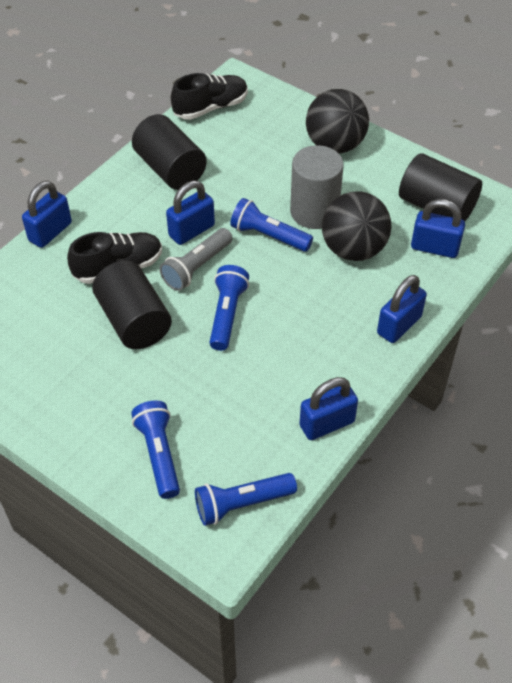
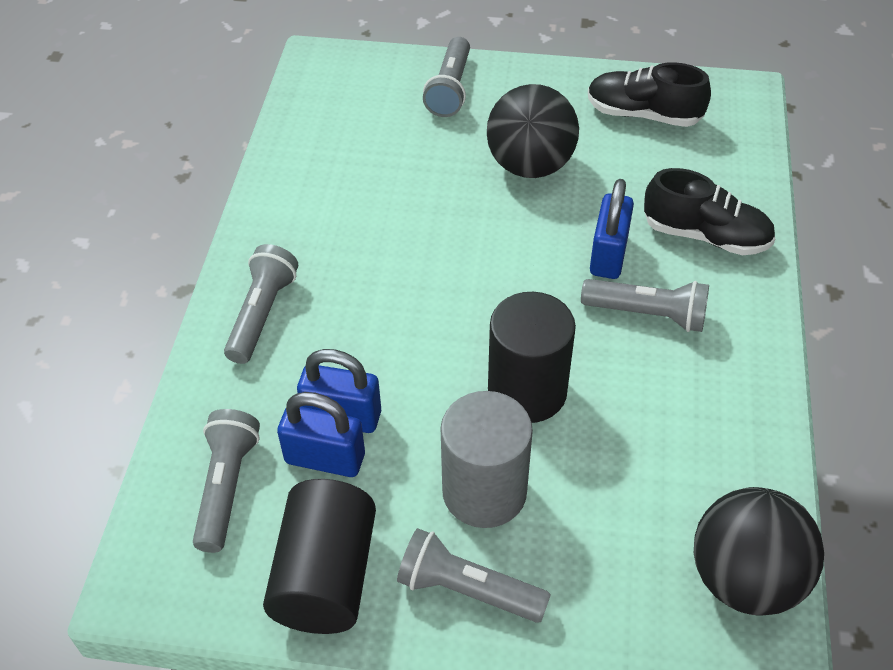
black cylinder: 3 -> 2
blue flashlight: 4 -> 0
blue padlock: 5 -> 3
grey flashlight: 1 -> 5

